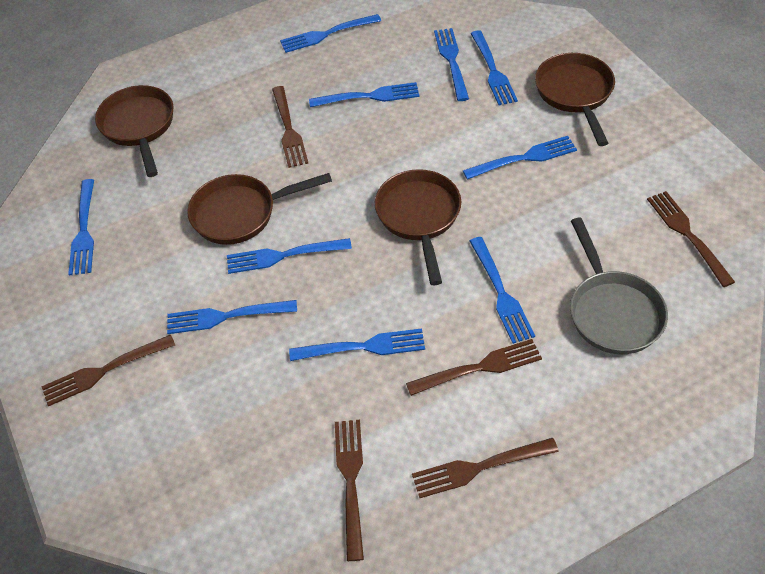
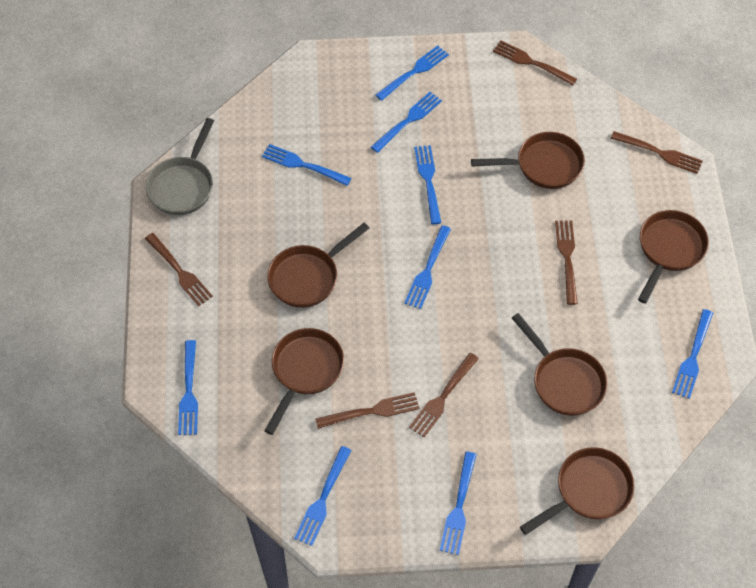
blue fork: 10 -> 9
brown pan: 4 -> 6

